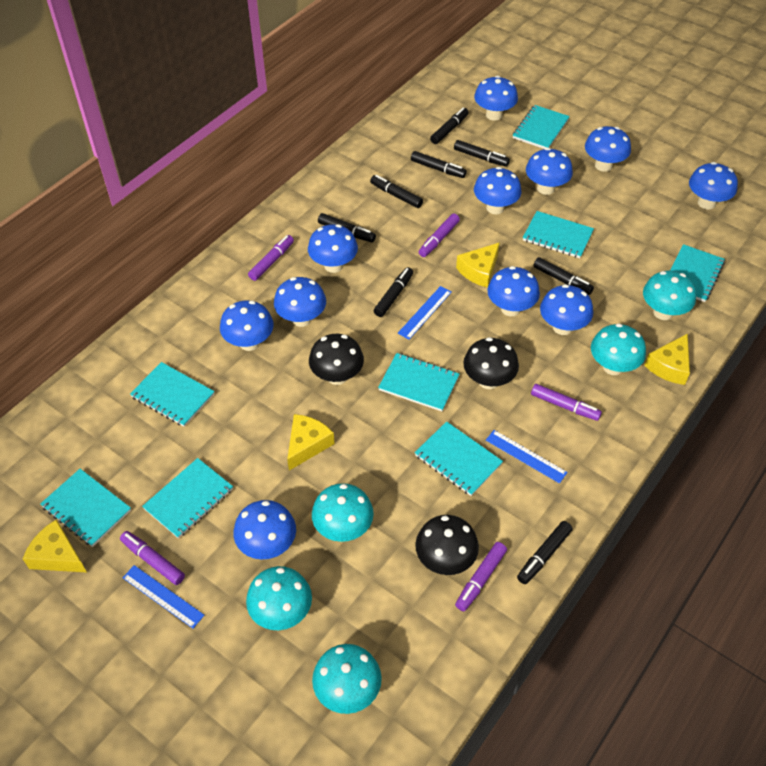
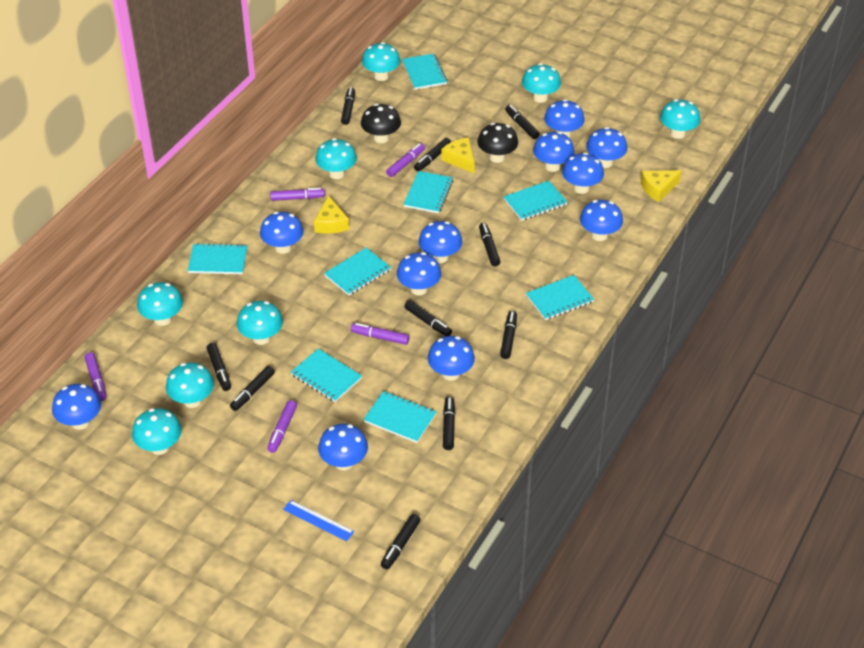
black marker: 8 -> 10
black mushroom: 3 -> 2
blue ruler: 3 -> 1
turquoise mushroom: 5 -> 8
yellow cheese: 4 -> 3

